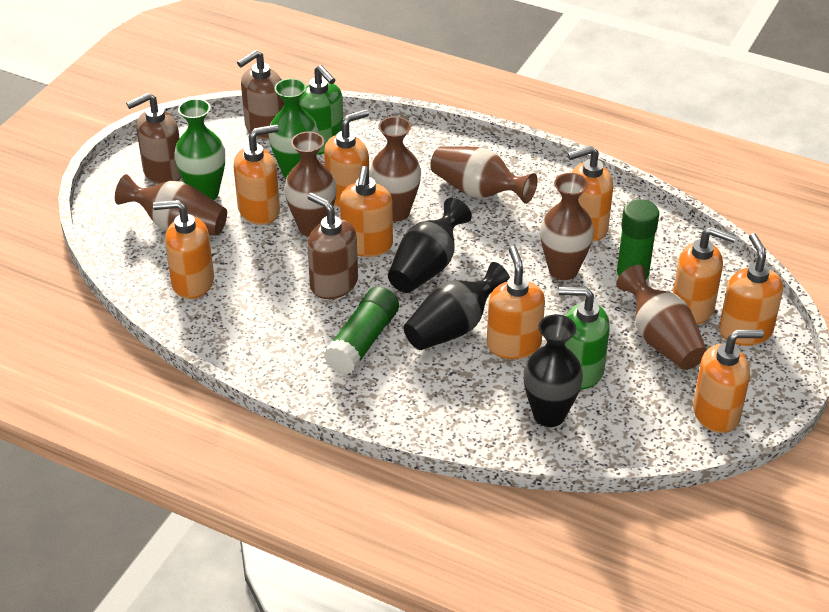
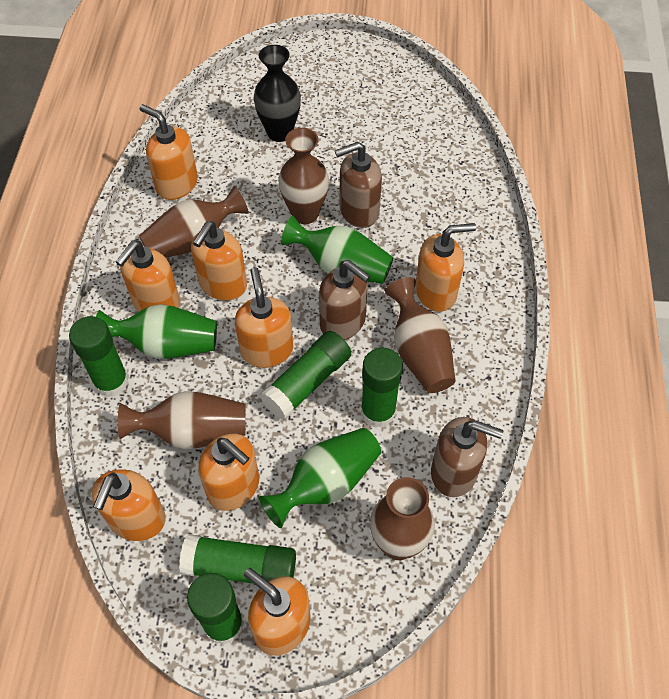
black vase: 3 -> 1
brown vase: 6 -> 5
green glue stick: 2 -> 5
green soap dispenser: 2 -> 0
green vase: 2 -> 3
orange soap dispenser: 9 -> 8

